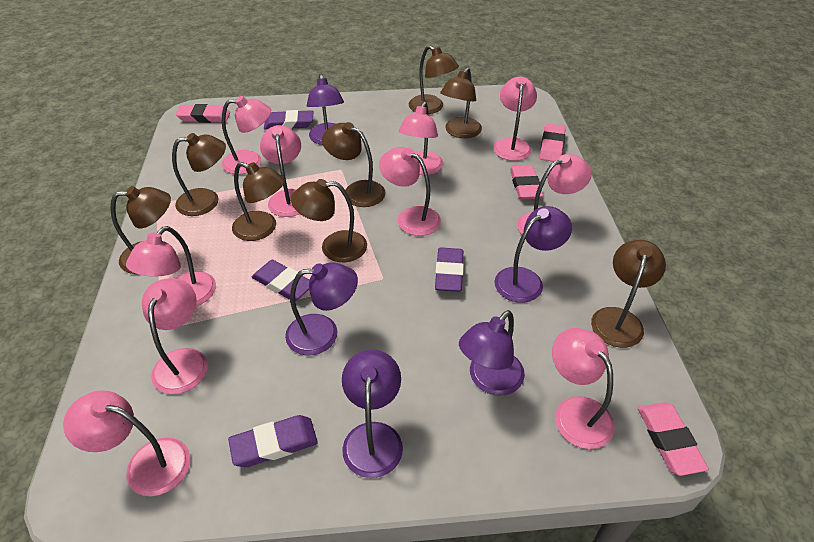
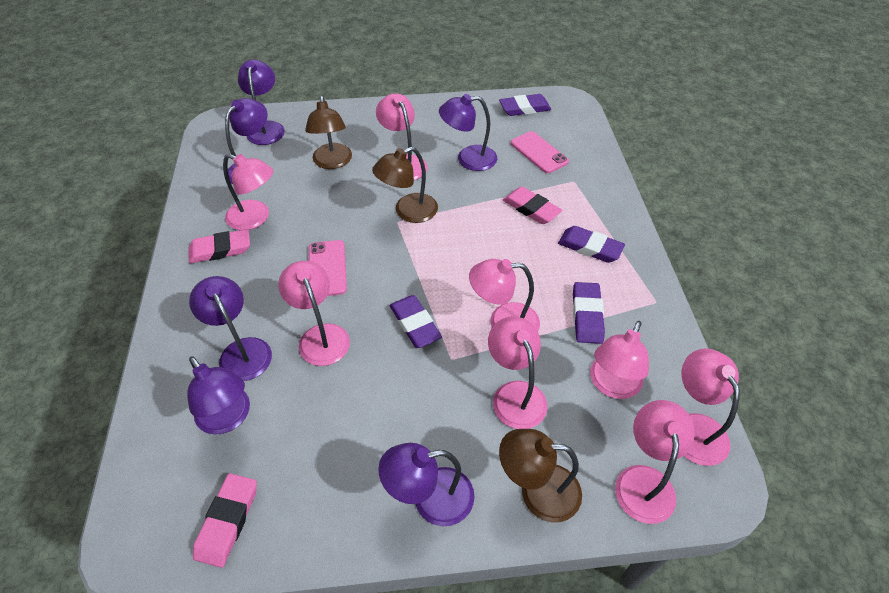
brown lamp: 8 -> 3
pink eraser: 4 -> 3
pink lamp: 10 -> 8
pink phone: 0 -> 2
purple lamp: 5 -> 6

